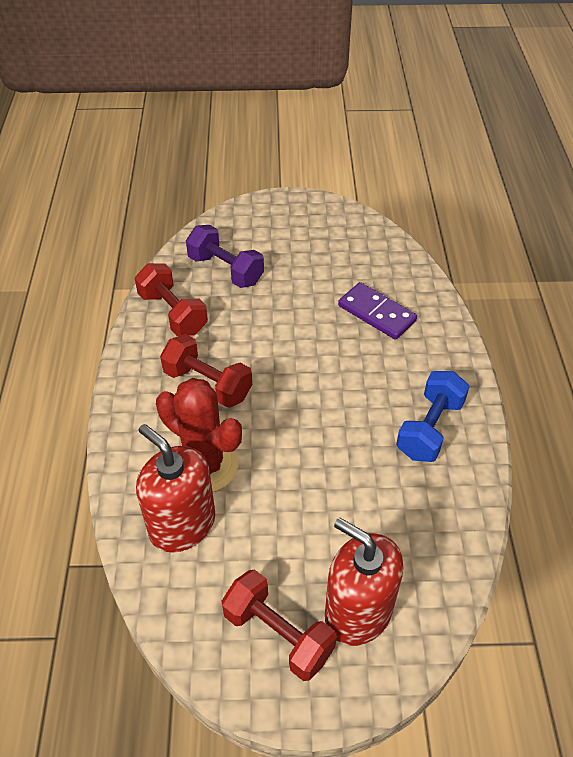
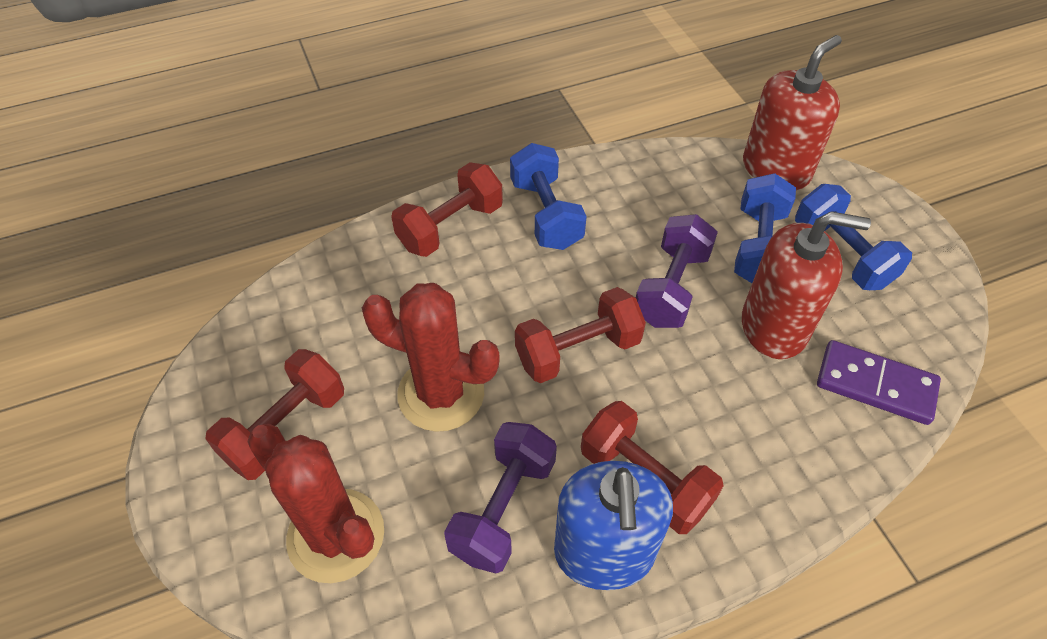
blue dumbbell: 1 -> 3
blue soap dispenser: 0 -> 1
purple dumbbell: 1 -> 2
red cactus: 1 -> 2
red dumbbell: 3 -> 4

